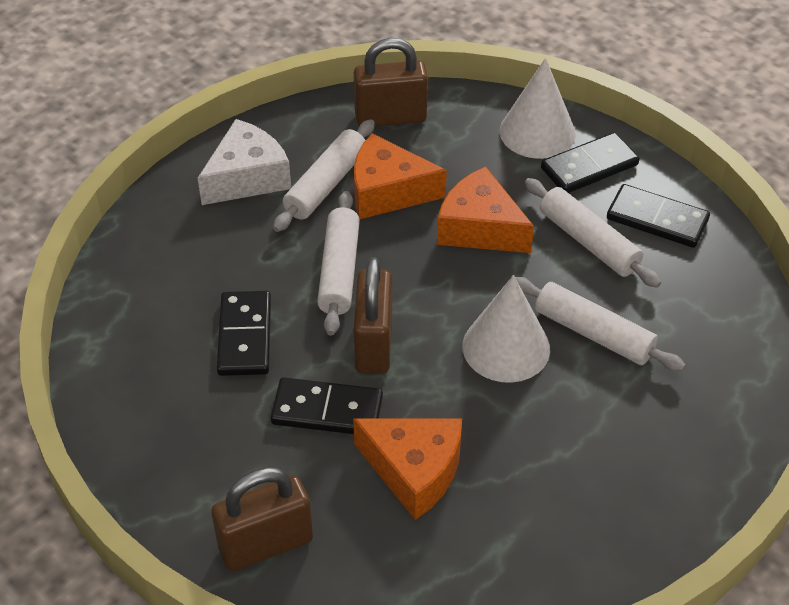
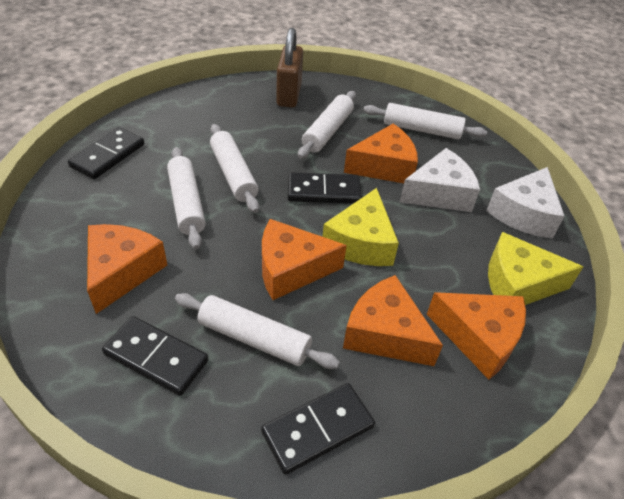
brown padlock: 3 -> 1
orange cheese: 3 -> 5
white cheese: 1 -> 2
white cone: 2 -> 0
white rolling pin: 4 -> 5
yellow cheese: 0 -> 2

